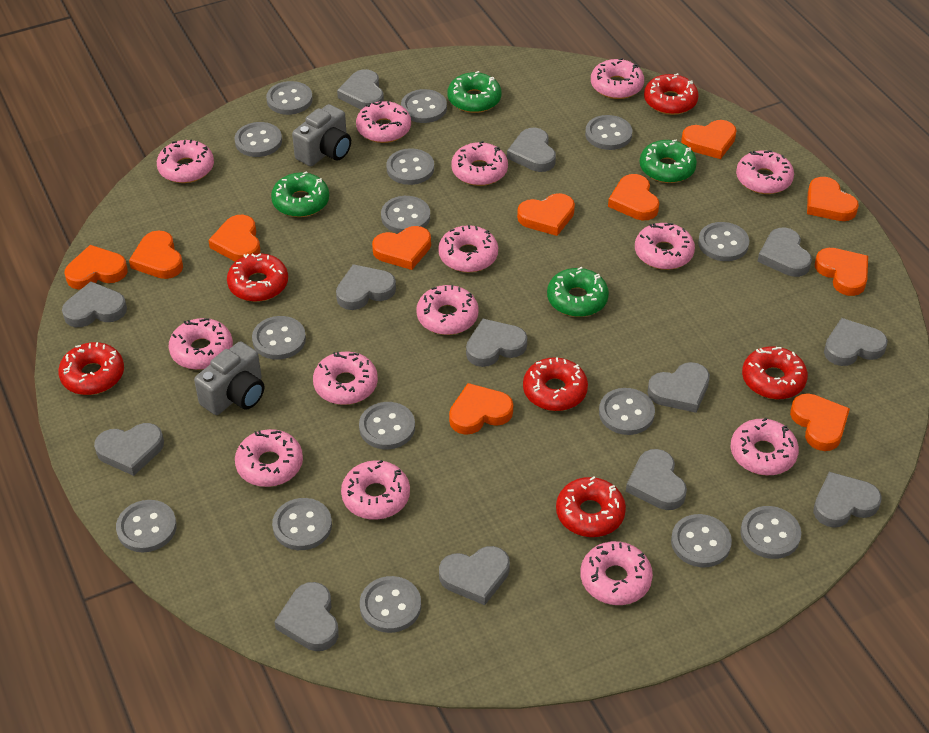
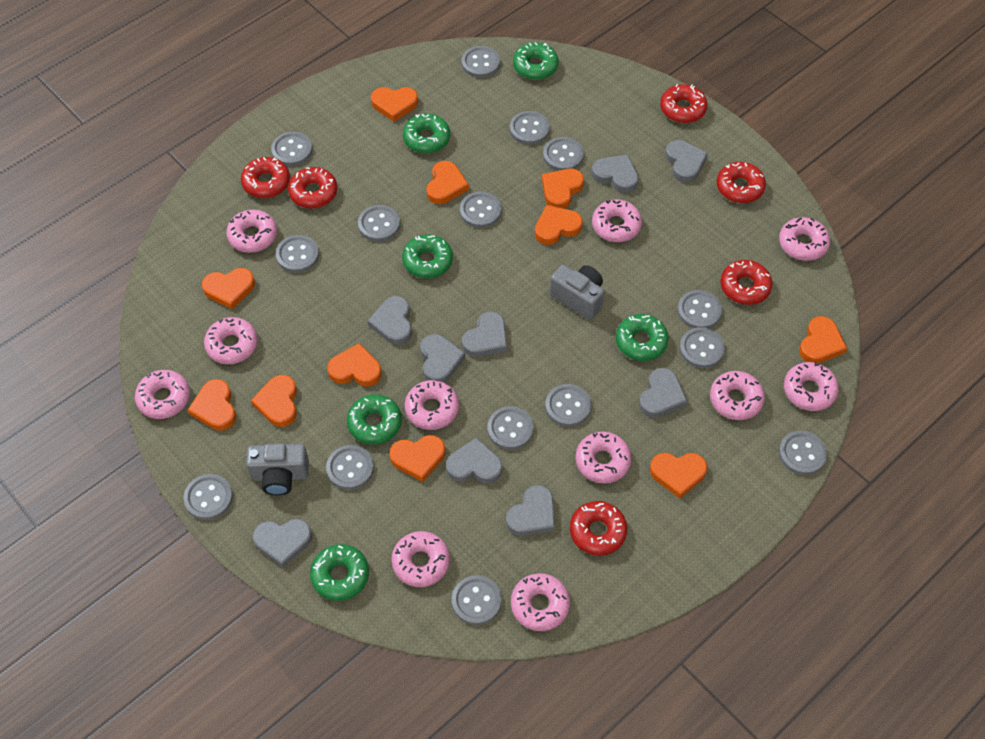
green donut: 4 -> 6
grey heart: 13 -> 9
pink donut: 14 -> 11

